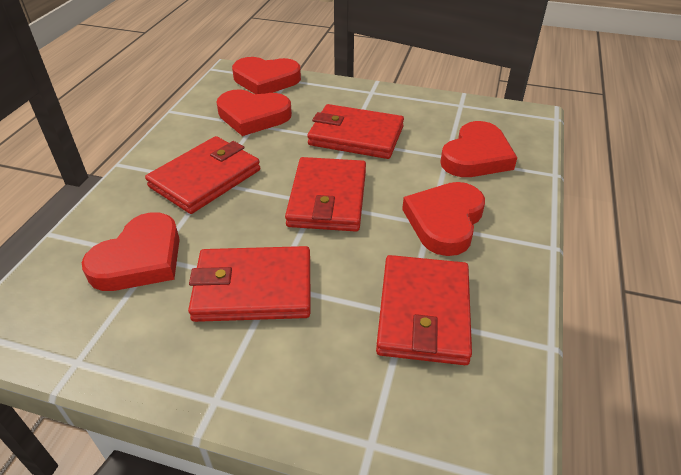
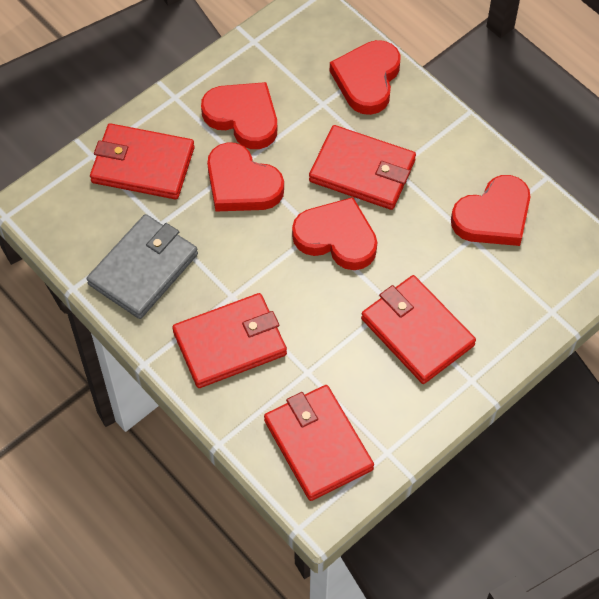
grey wallet: 0 -> 1

